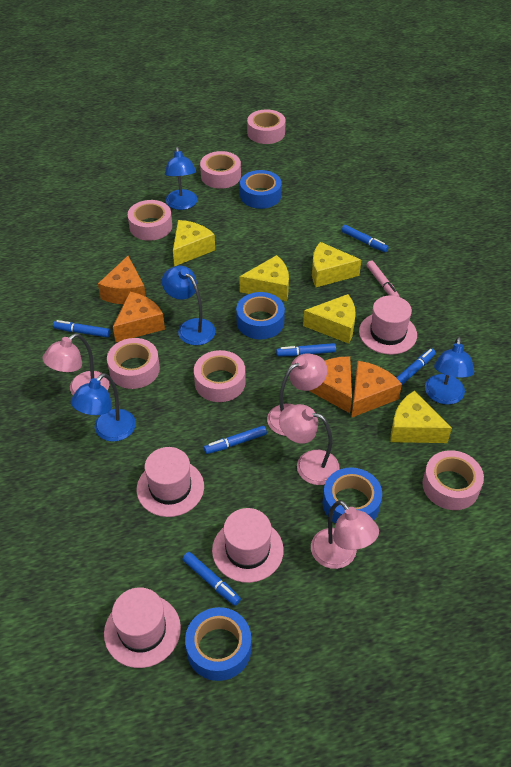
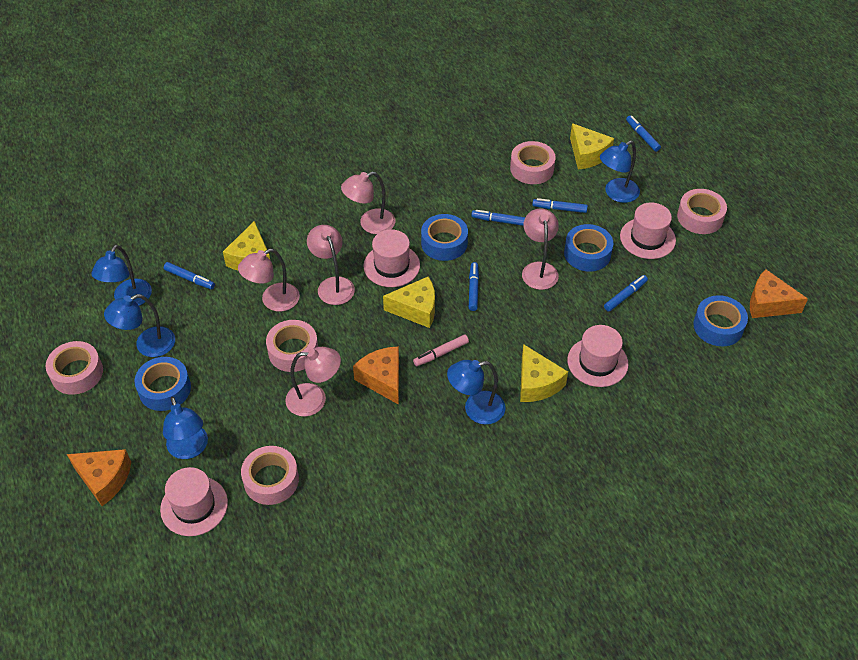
blue lamp: 4 -> 5
orange cheese: 4 -> 3
pink lamp: 4 -> 5
pink tape: 6 -> 5
yellow cheese: 5 -> 4

